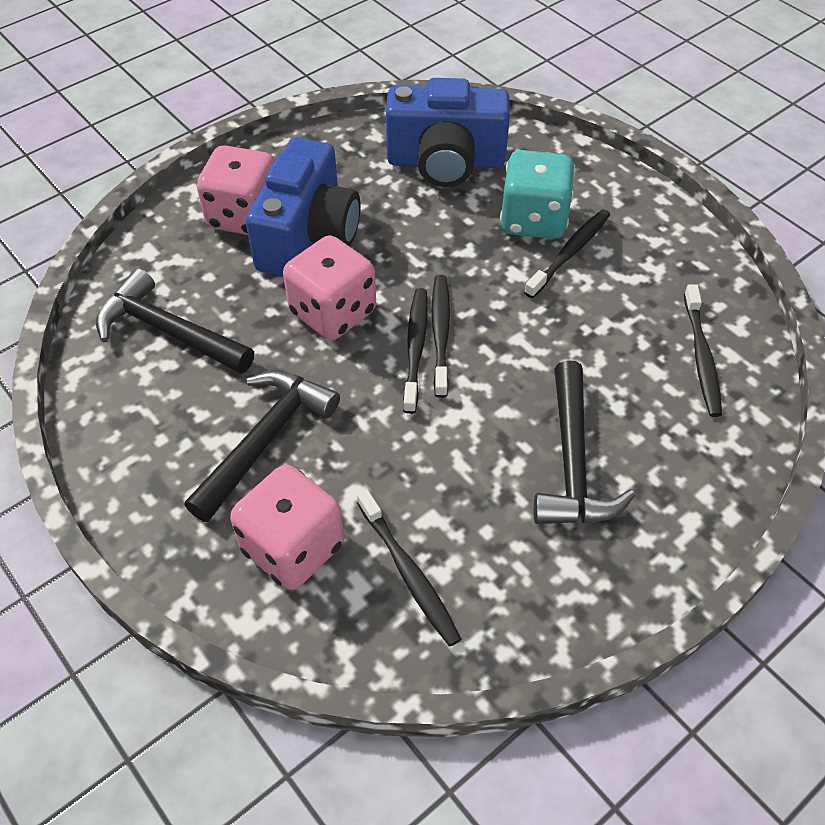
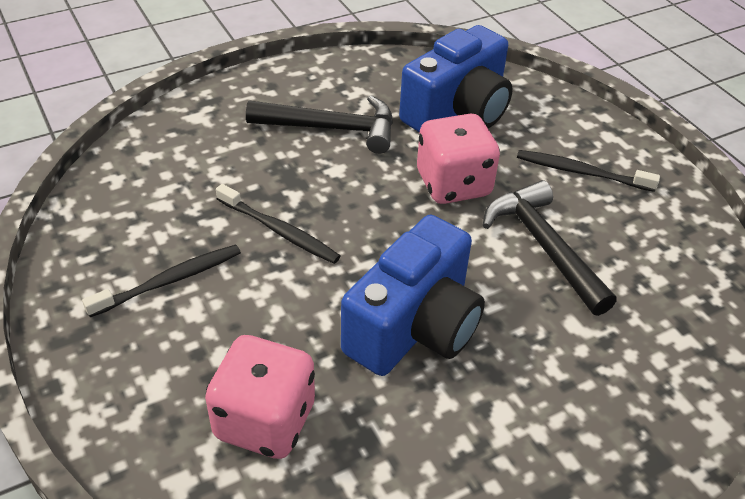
black hammer: 3 -> 2
black toothbrush: 5 -> 3
pink dice: 3 -> 2
turquoise dice: 1 -> 0

